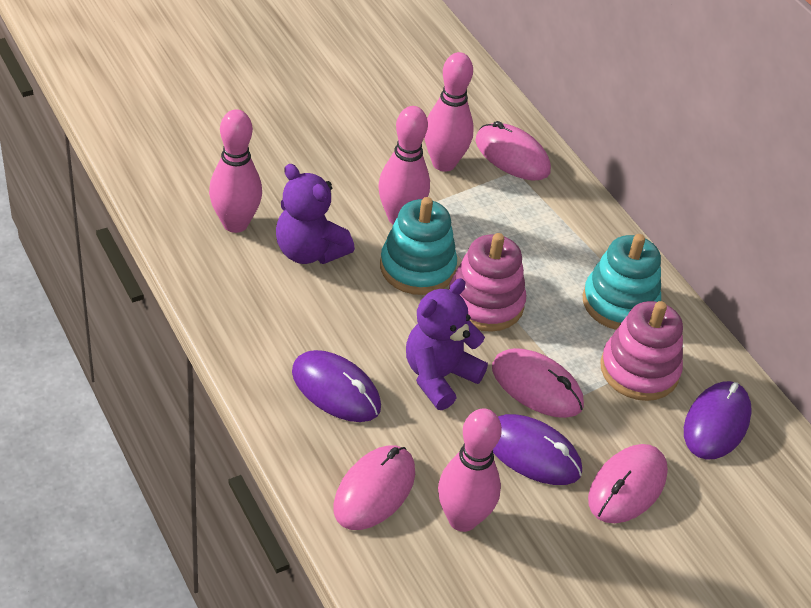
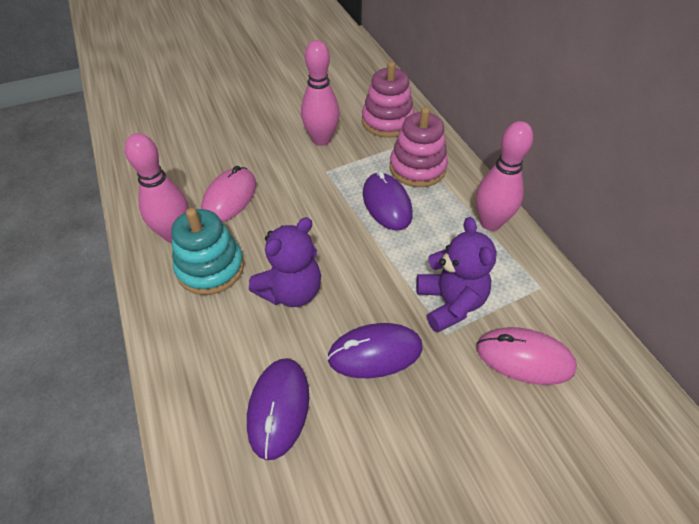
pink bowling pin: 4 -> 3
pink mouse: 4 -> 2
turquoise stacking toy: 2 -> 1

